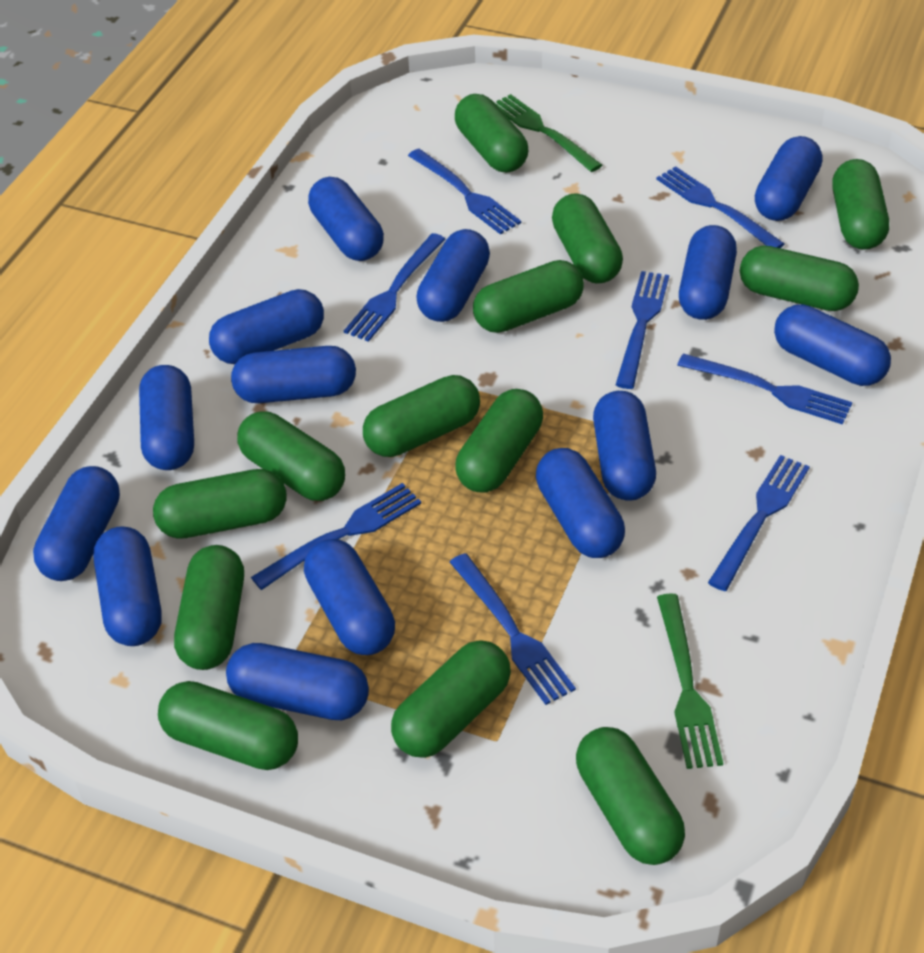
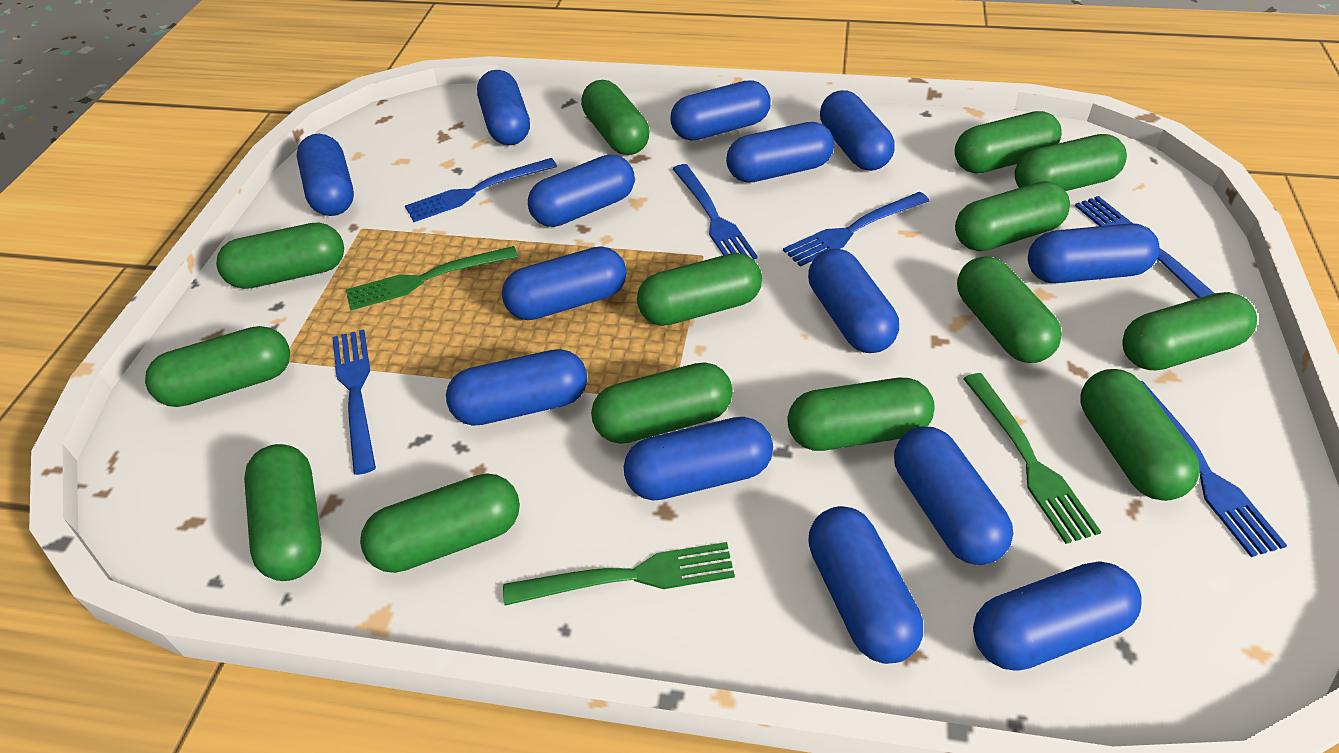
blue fork: 8 -> 6
green capsule: 13 -> 14
green fork: 2 -> 3

